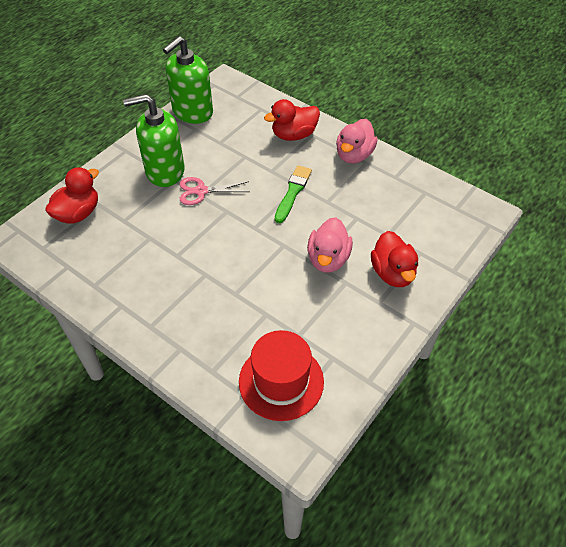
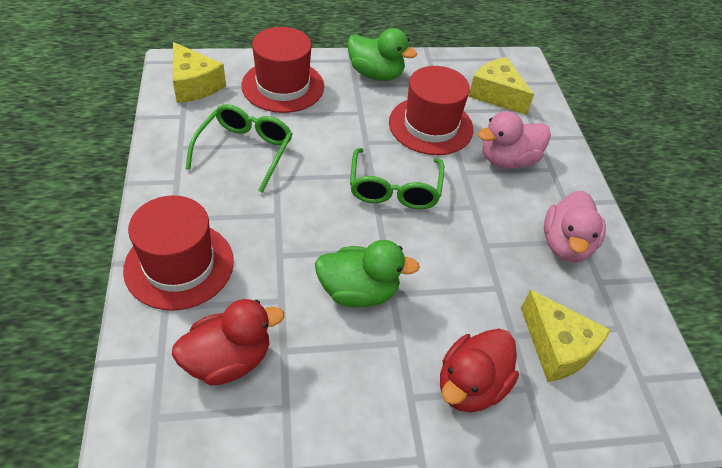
green brush: 1 -> 0
green duck: 0 -> 2
green glasses: 0 -> 2
green soap dispenser: 2 -> 0
pink scissors: 1 -> 0
red duck: 3 -> 2
red hat: 1 -> 3
yellow cheese: 0 -> 3

